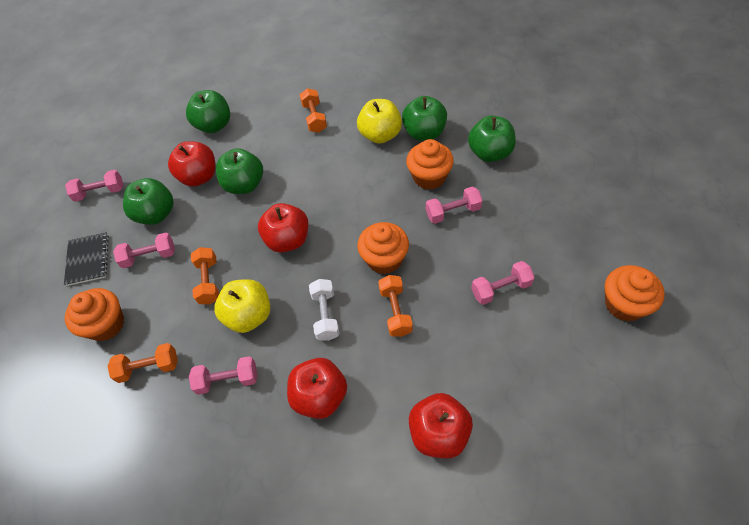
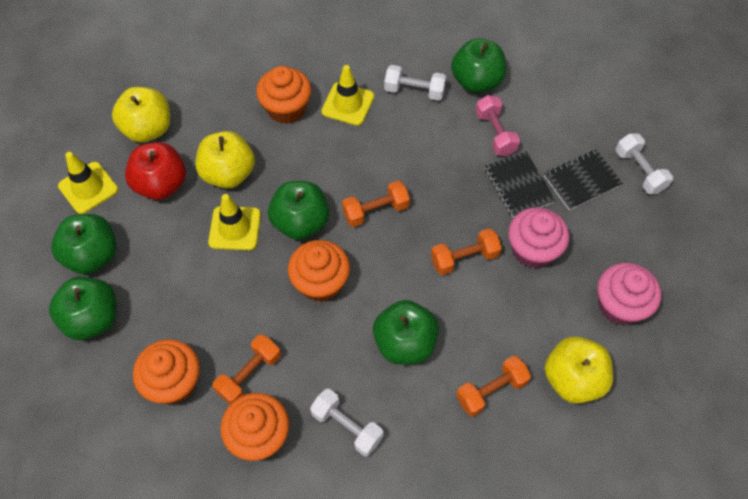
black notebook: 1 -> 2
pink cupcake: 0 -> 2
pink dumbbell: 5 -> 1
red apple: 4 -> 1
white dumbbell: 1 -> 3
yellow apple: 2 -> 3
yellow traffic cone: 0 -> 3

